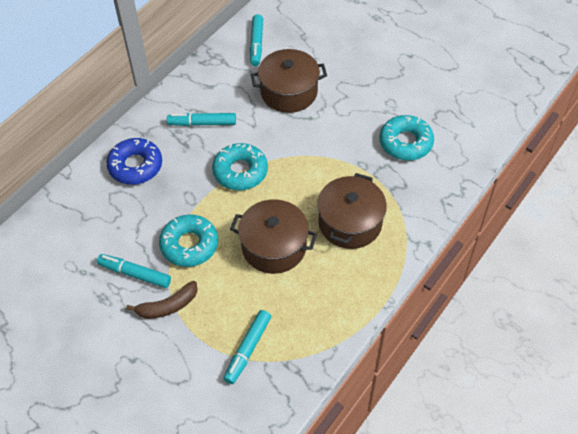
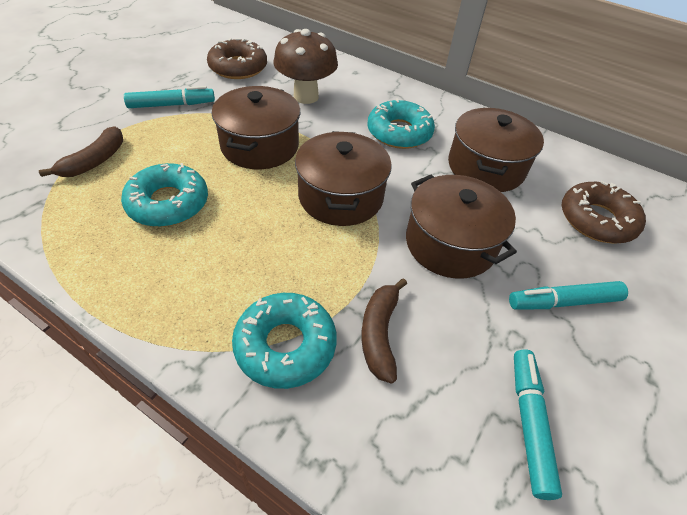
blue donut: 1 -> 0
brown banana: 1 -> 2
brown donut: 0 -> 2
brown mushroom: 0 -> 1
brown pot: 3 -> 4
turquoise marker: 4 -> 3

